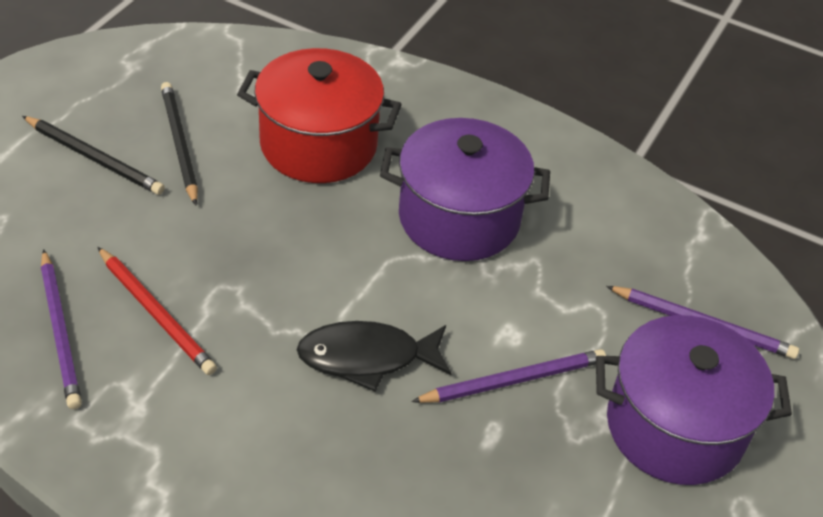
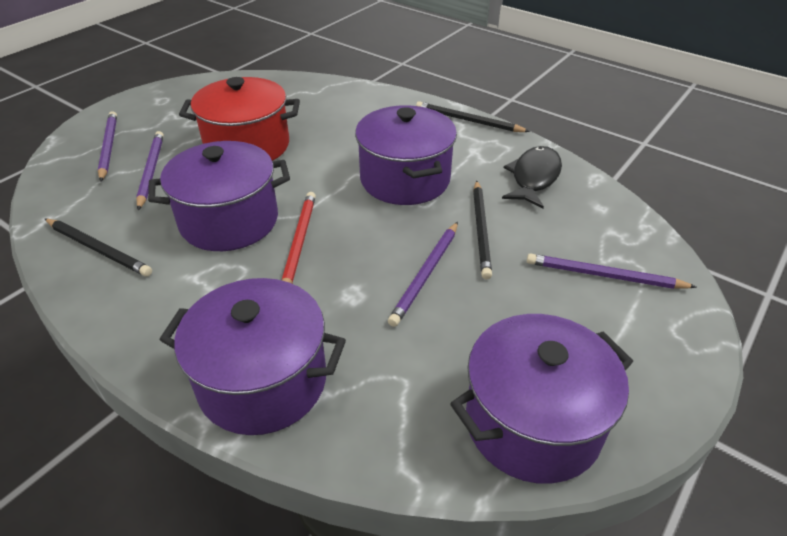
black pencil: 2 -> 3
purple pencil: 3 -> 4
purple pot: 2 -> 4

